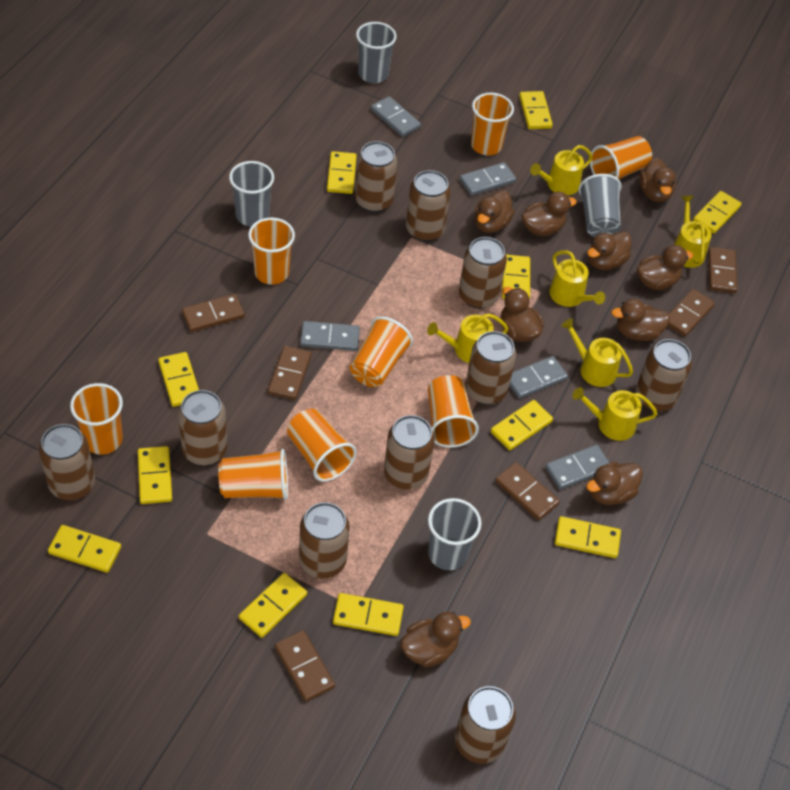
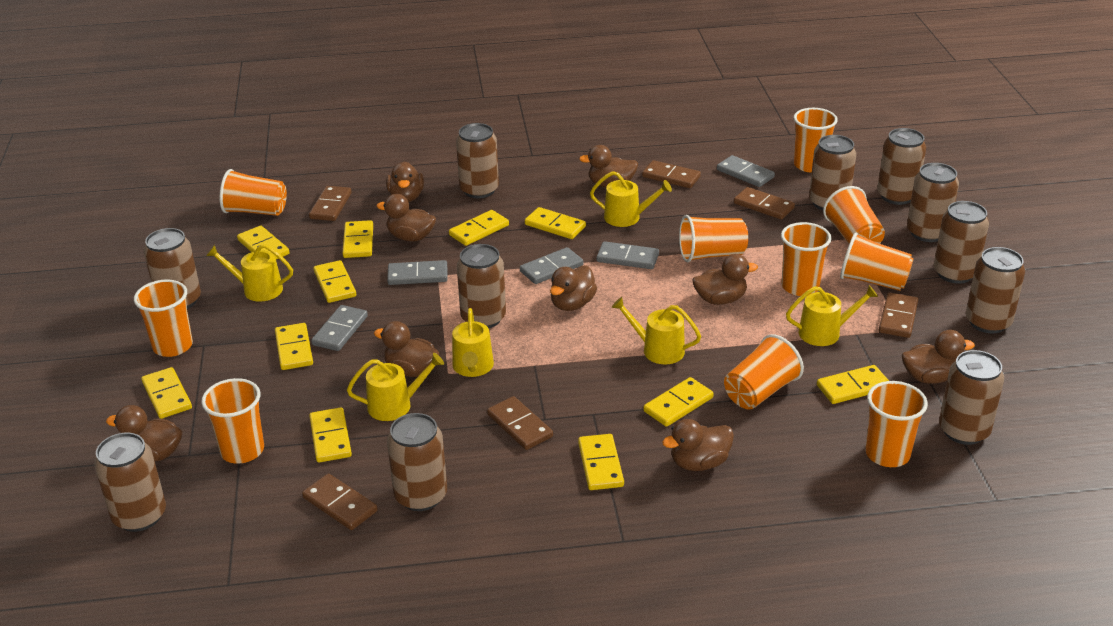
brown can: 10 -> 11
grey cup: 4 -> 0
orange cup: 8 -> 10

